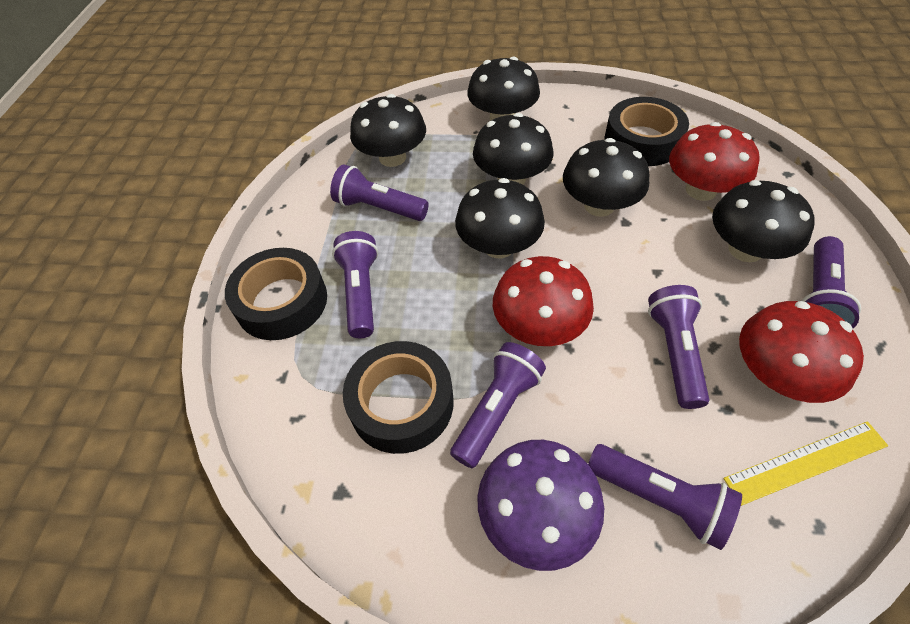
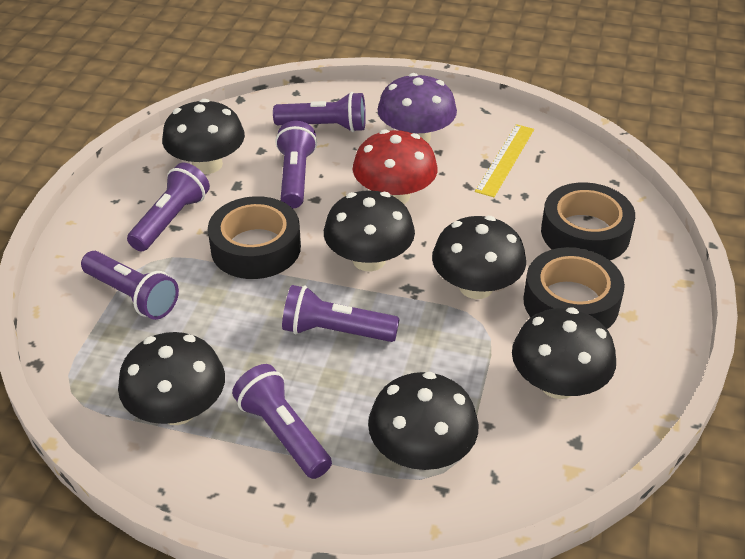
red mushroom: 3 -> 1

